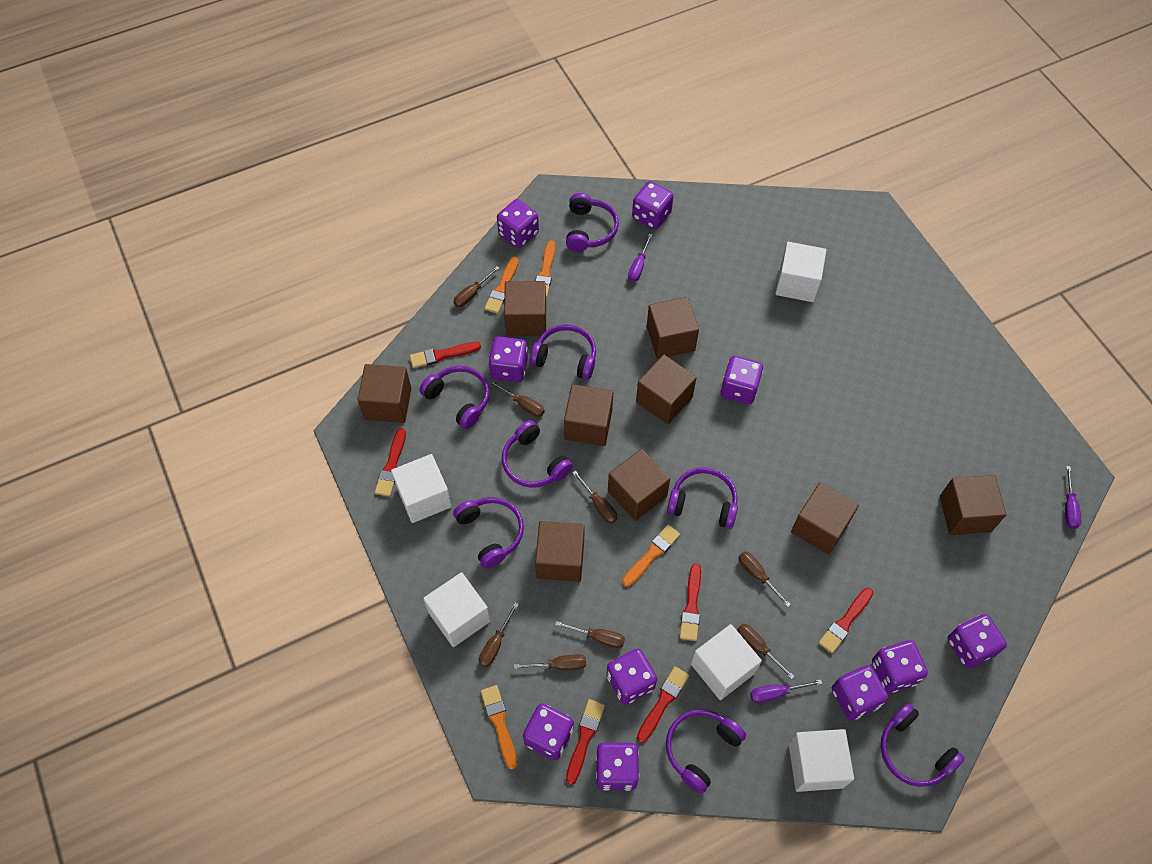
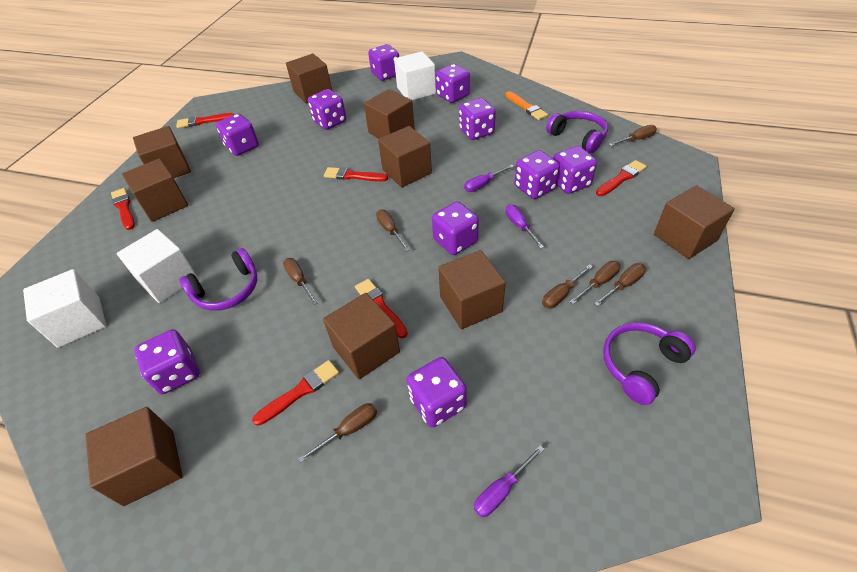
brown screwdriver: 8 -> 7
orange brush: 4 -> 1
purple headphones: 8 -> 3
white cube: 5 -> 3

